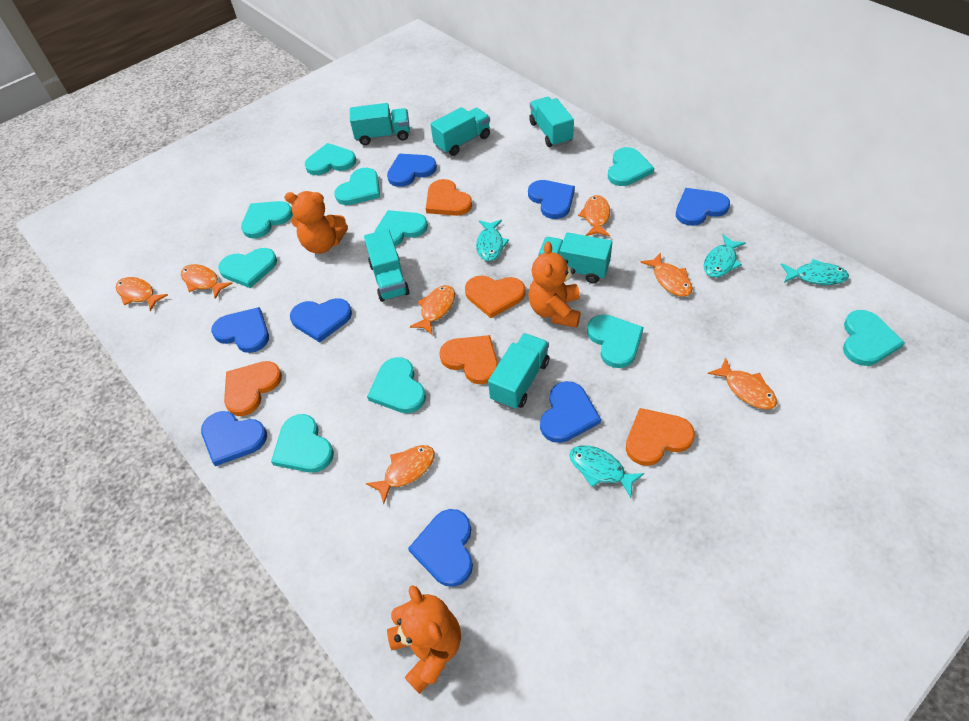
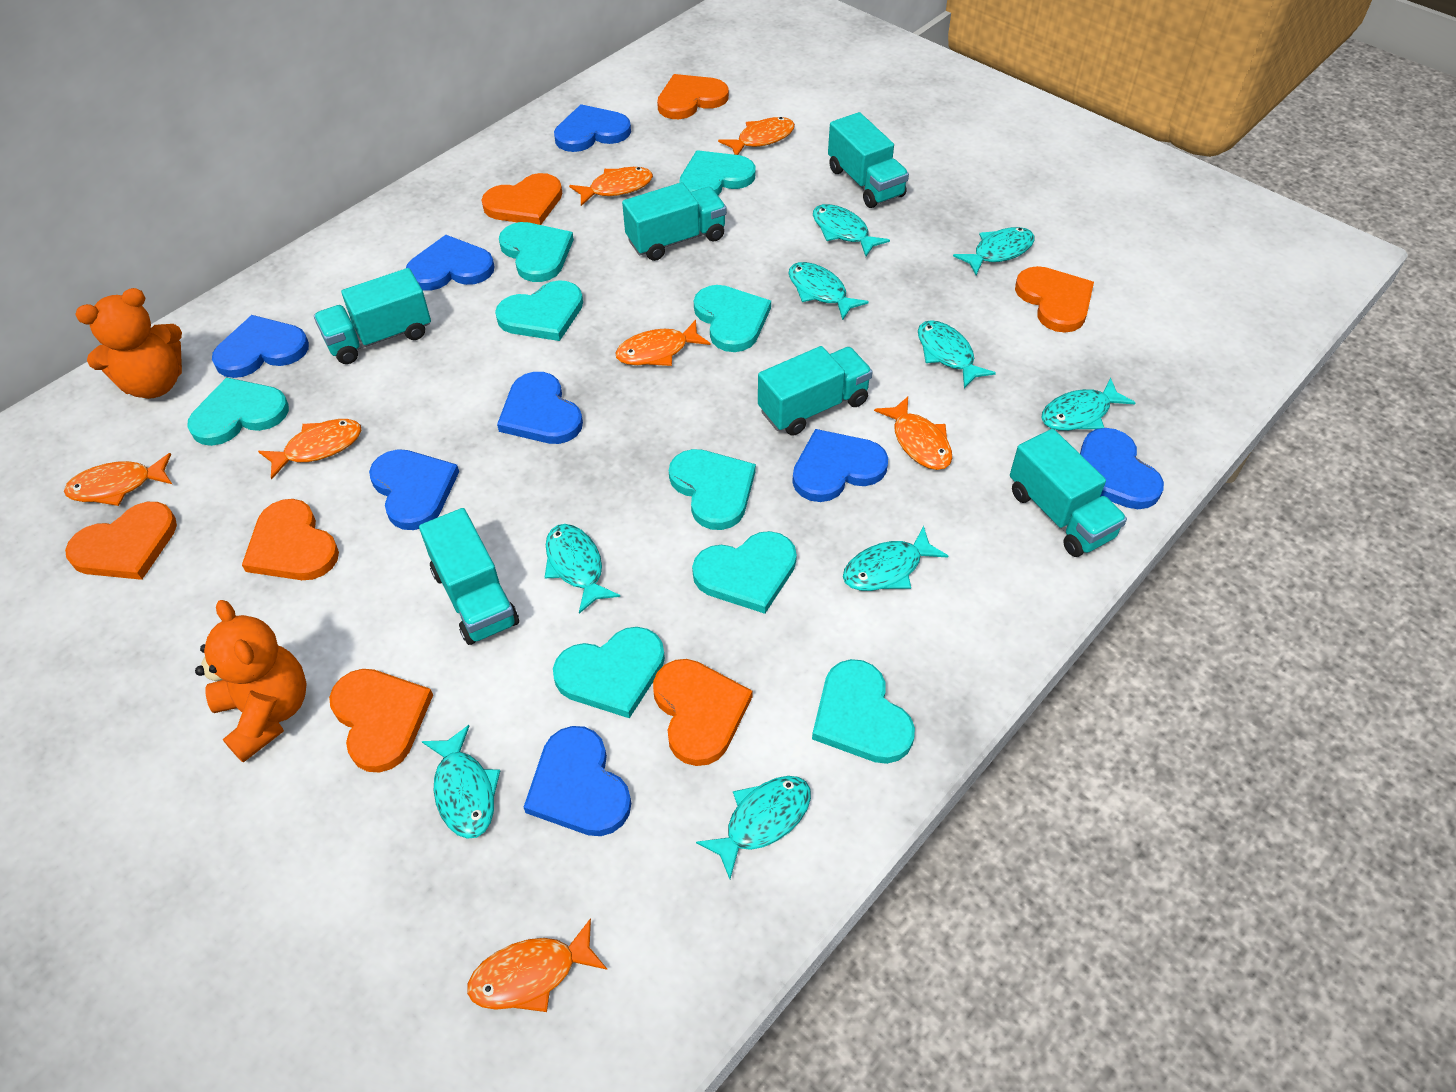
orange heart: 5 -> 7
orange teddy bear: 3 -> 2
turquoise fish: 4 -> 9
turquoise heart: 10 -> 9

